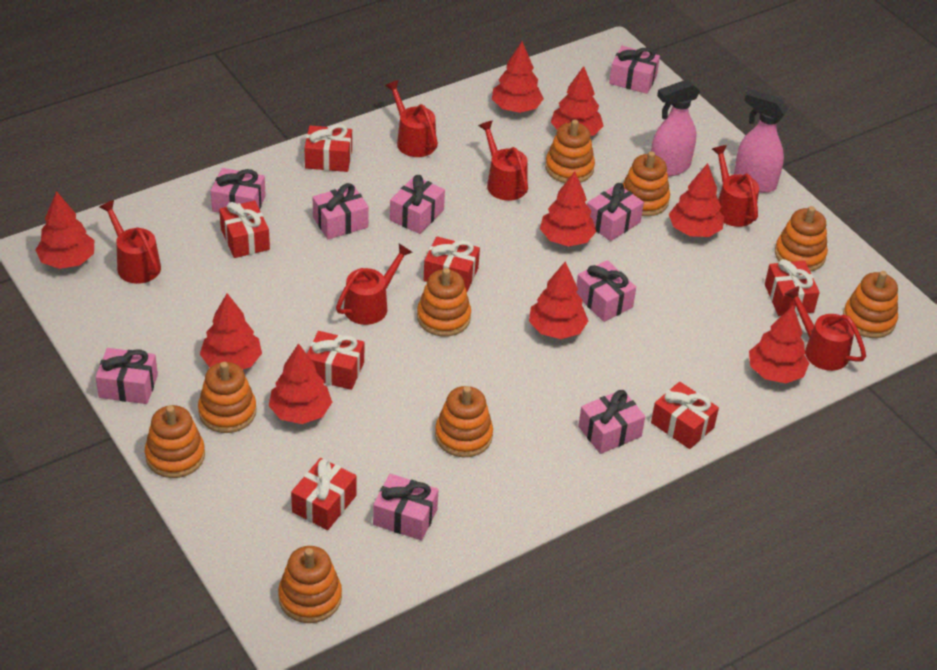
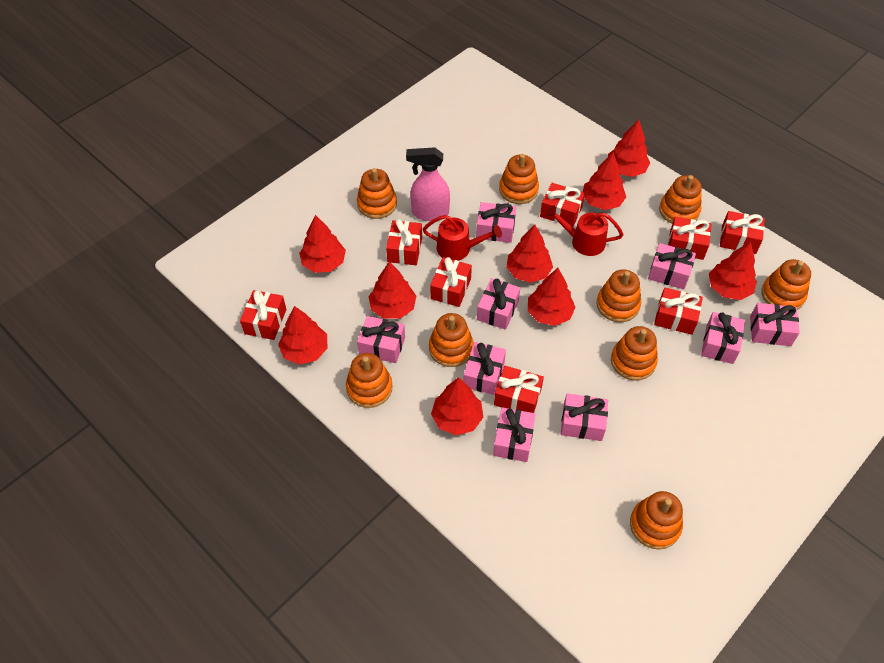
pink spray bottle: 2 -> 1
red gift: 7 -> 8
red watering can: 6 -> 2

